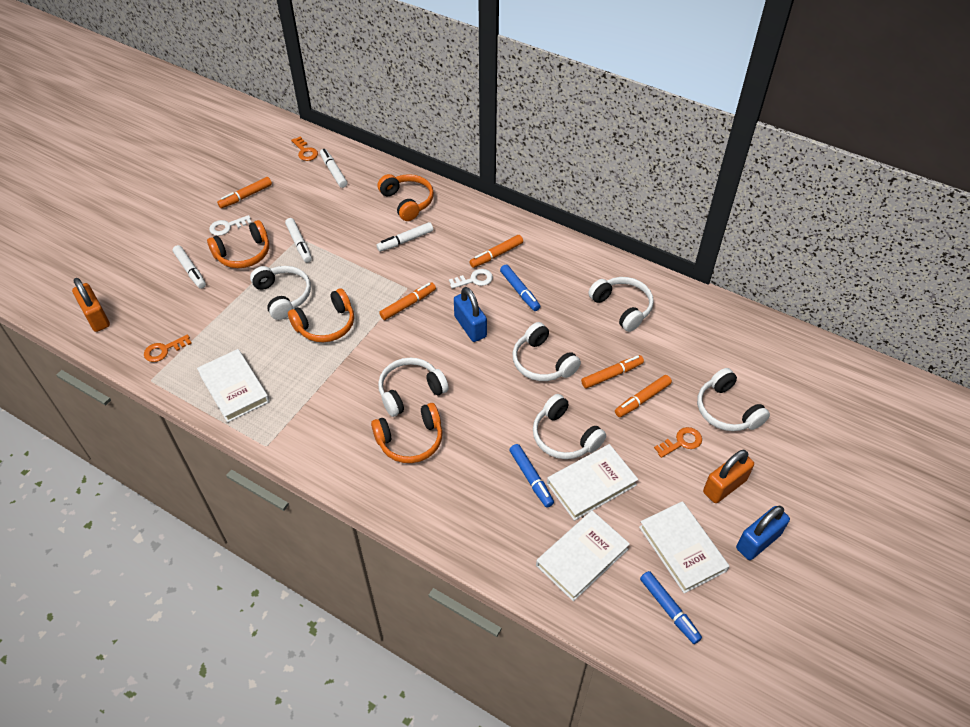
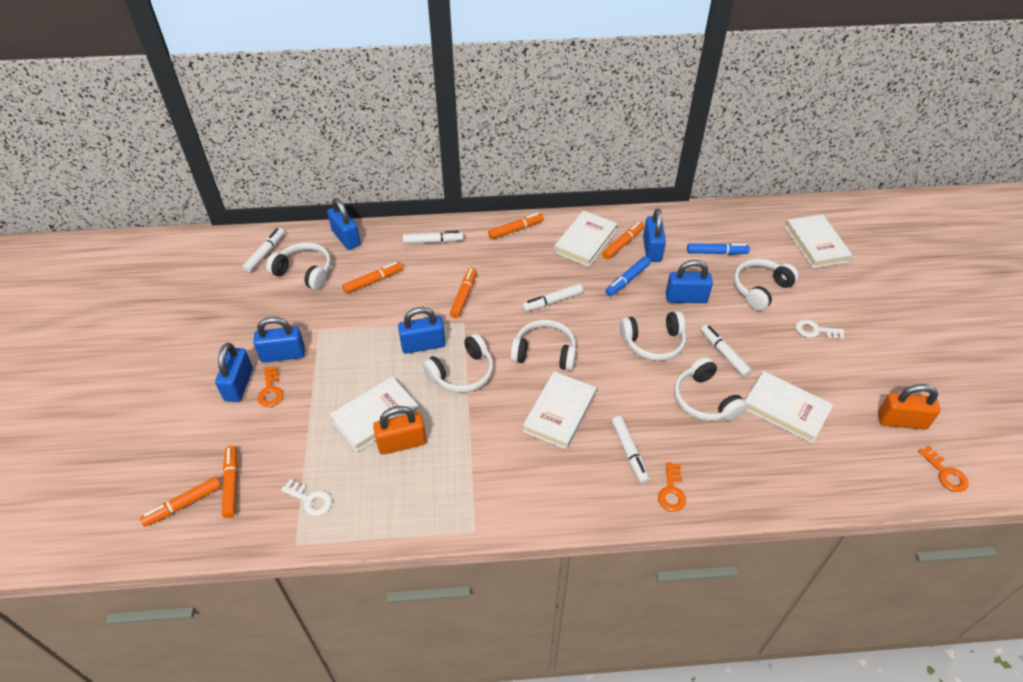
blue marker: 3 -> 2
blue padlock: 2 -> 6
orange headphones: 4 -> 0
orange marker: 5 -> 6
white book: 4 -> 5
white marker: 4 -> 5

